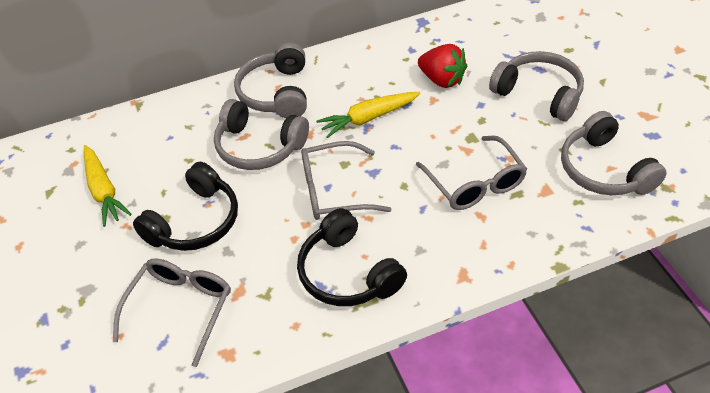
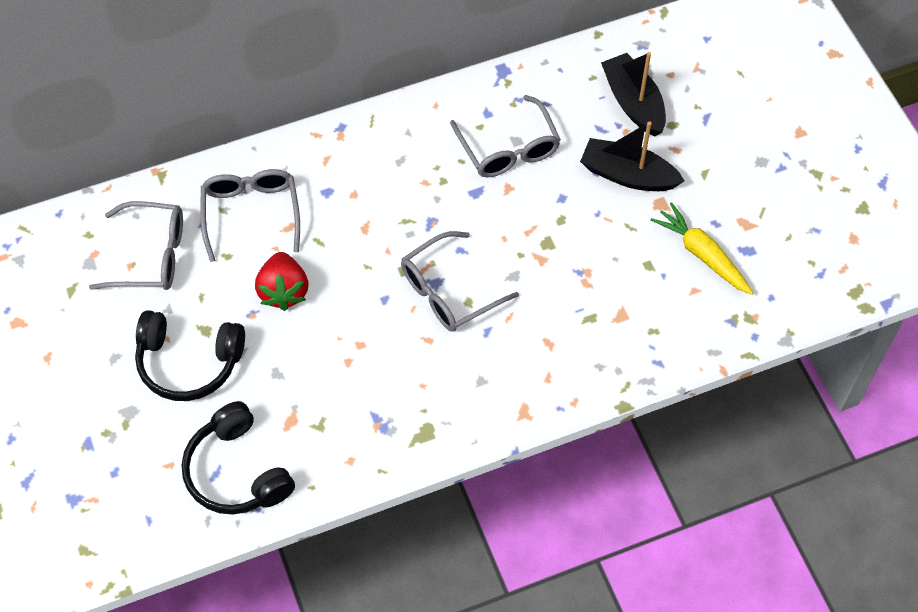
black boat: 0 -> 2
grey glasses: 3 -> 4
grey headphones: 4 -> 0
yellow carrot: 2 -> 1

